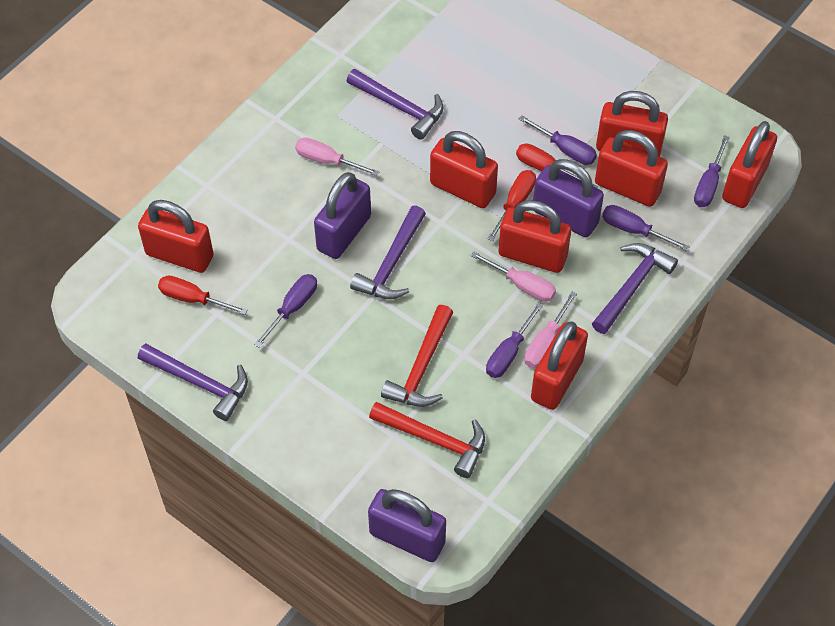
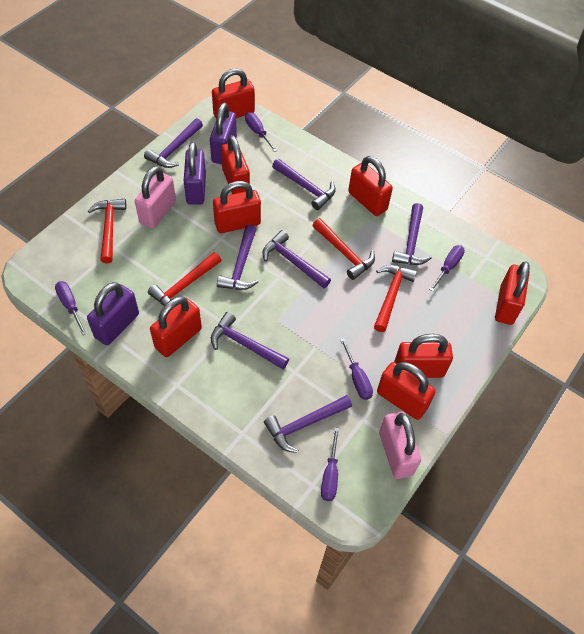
pink padlock: 0 -> 2
pink screwdriver: 3 -> 0
purple hammer: 4 -> 7
red hammer: 2 -> 4
red padlock: 7 -> 8
red screwdriver: 3 -> 0

